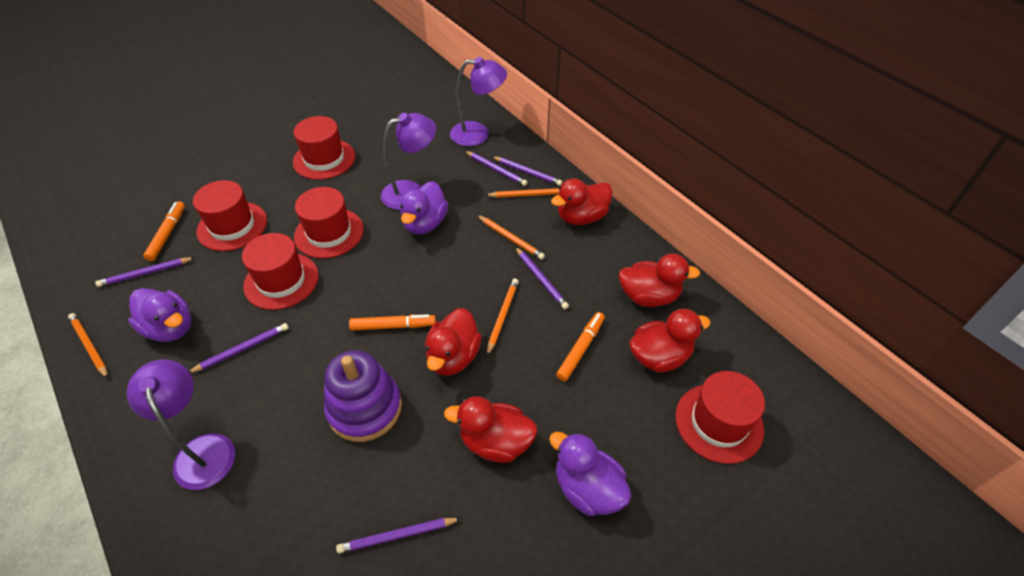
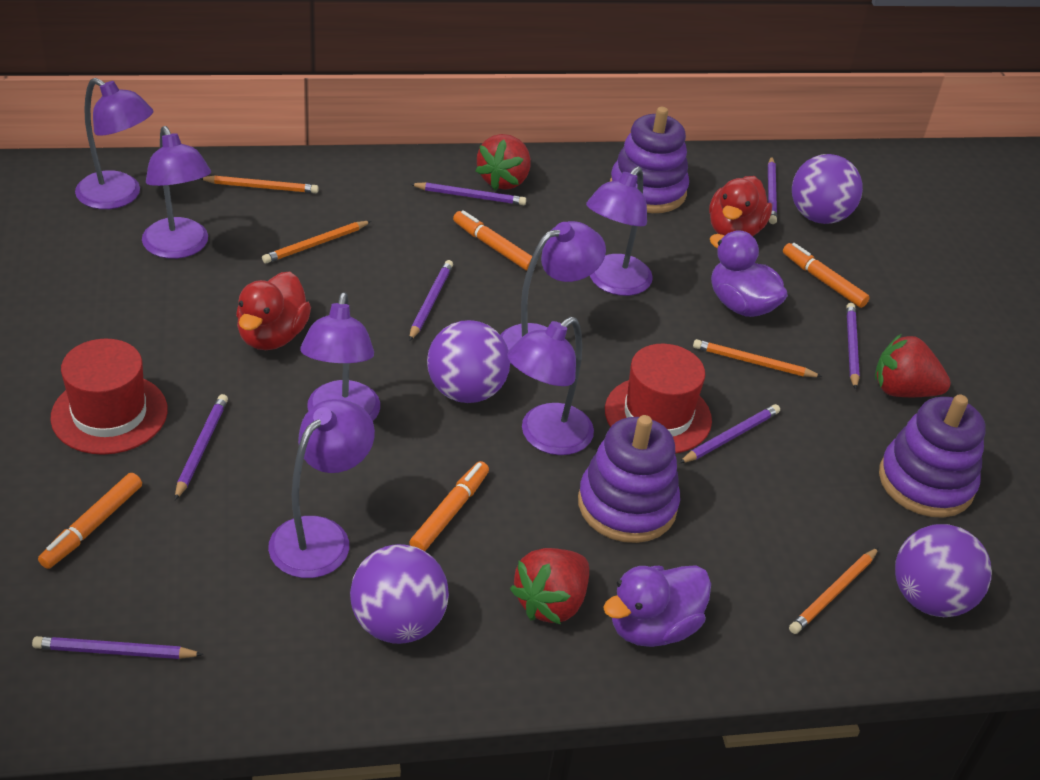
orange marker: 3 -> 4
purple ball: 0 -> 4
purple duck: 3 -> 2
purple lamp: 3 -> 7
purple pencil: 6 -> 7
purple stacking toy: 1 -> 3
red duck: 5 -> 2
red hat: 5 -> 2
red strawberry: 0 -> 3

